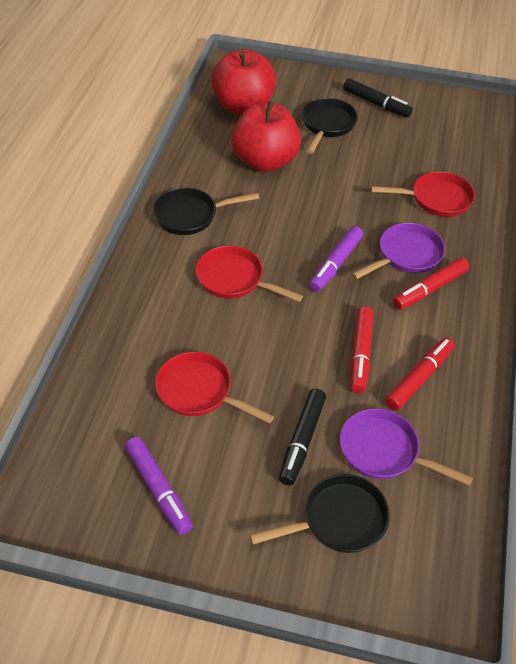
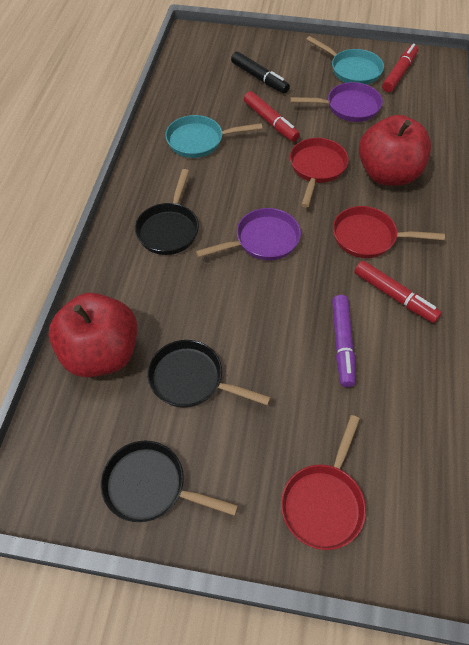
black marker: 2 -> 1
purple marker: 2 -> 1
turquoise pan: 0 -> 2

